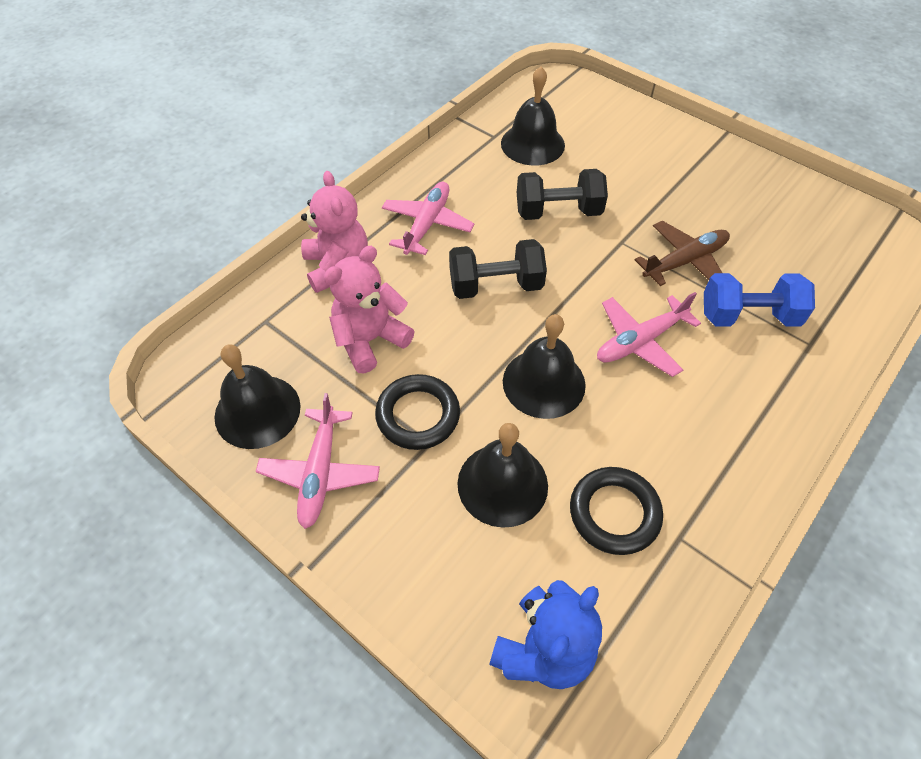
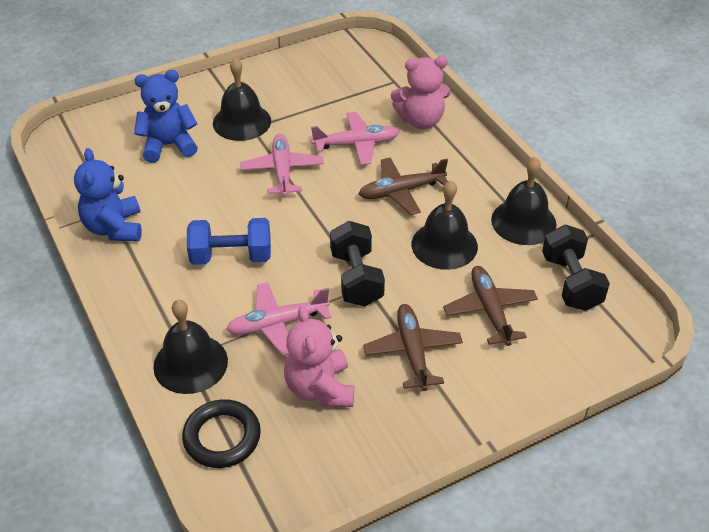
black ring: 2 -> 1
blue teddy bear: 1 -> 2
brown plane: 1 -> 3

